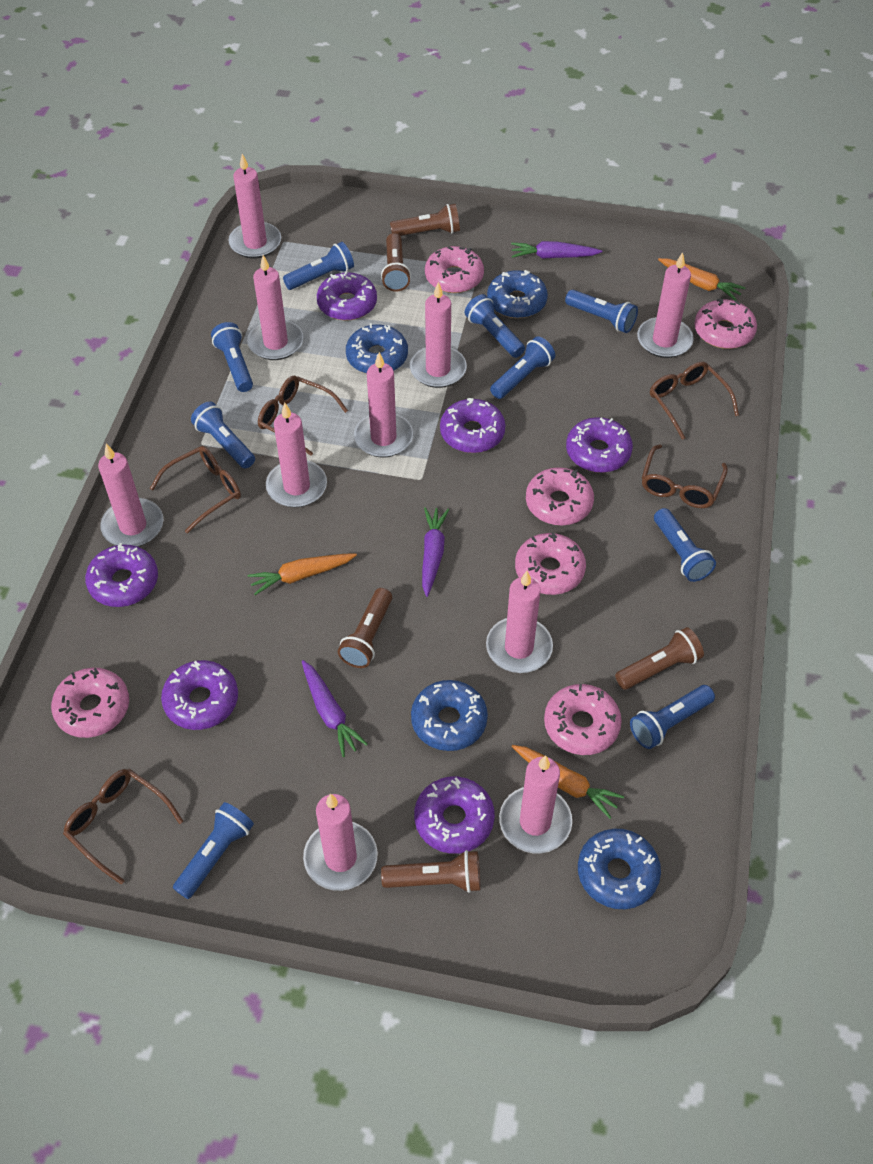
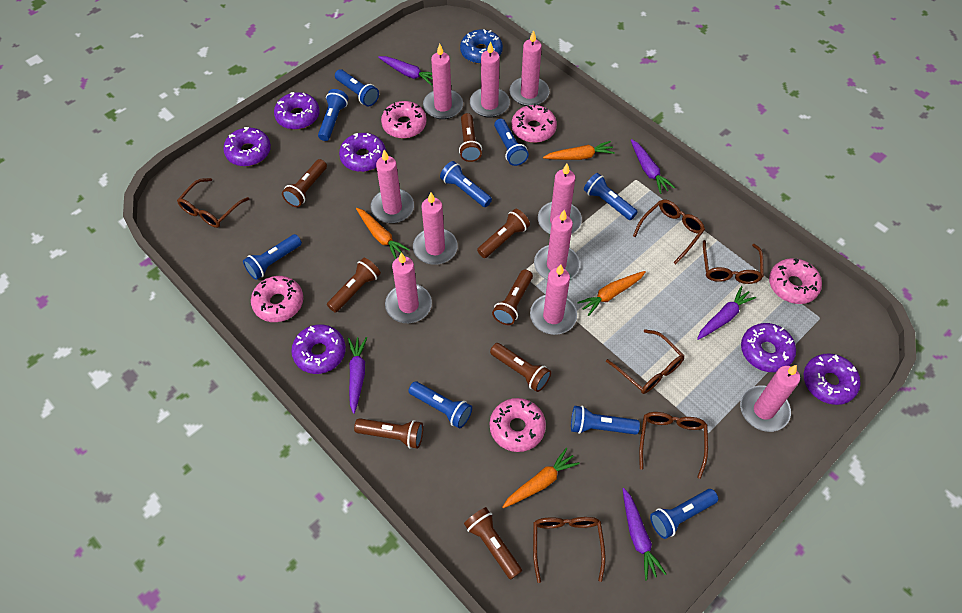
blue donut: 4 -> 1
brown flashlight: 5 -> 8
brown glasses: 5 -> 6
orange carrot: 3 -> 4
pink donut: 6 -> 5
purple carrot: 3 -> 5

